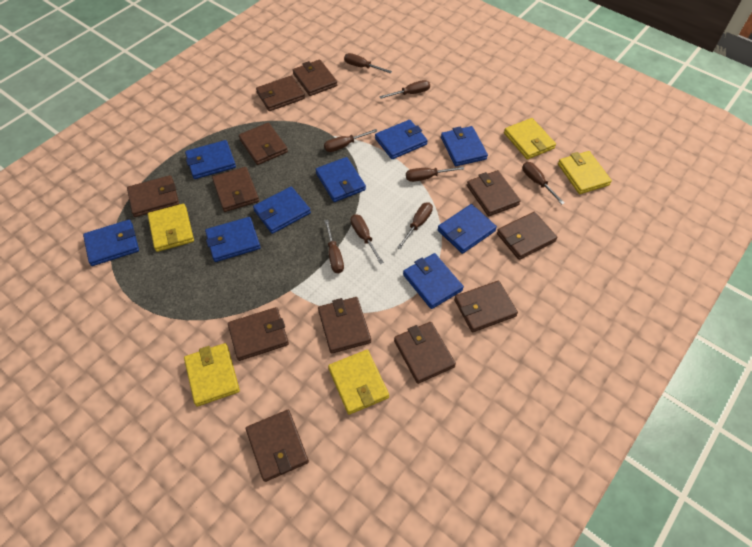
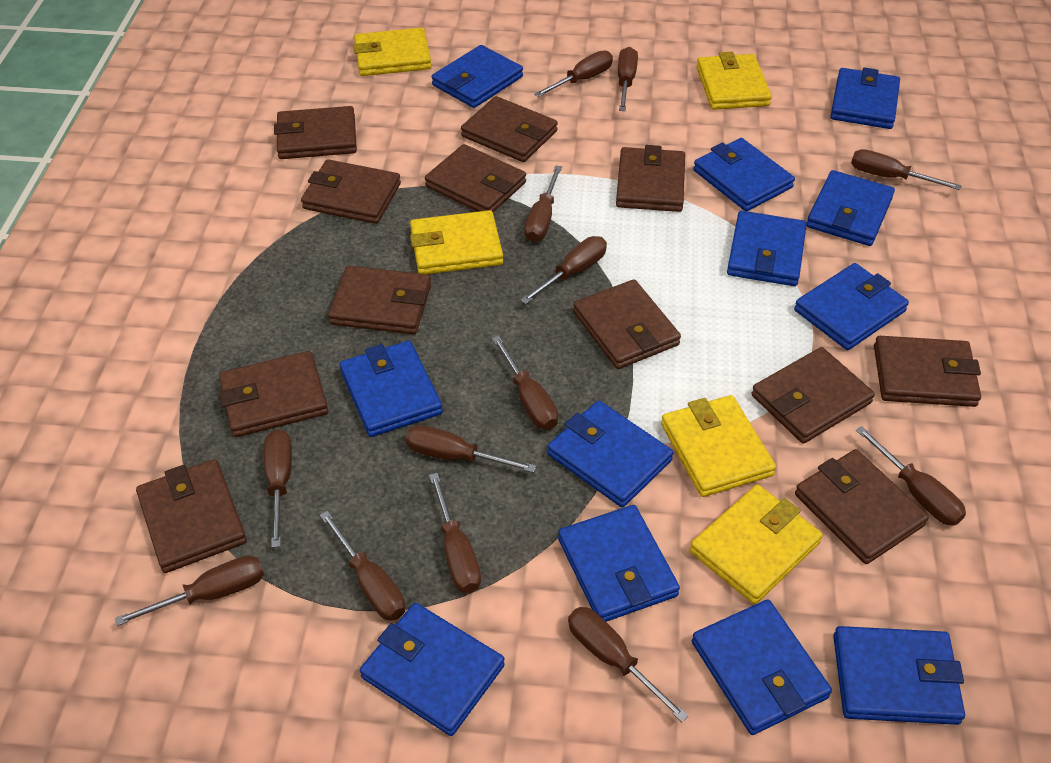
blue wallet: 9 -> 12
brown screwdriver: 8 -> 13

